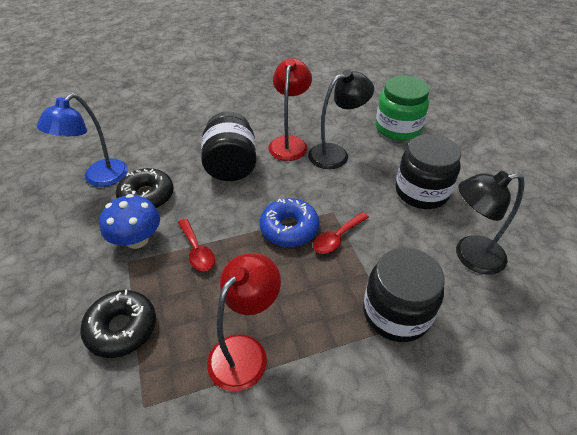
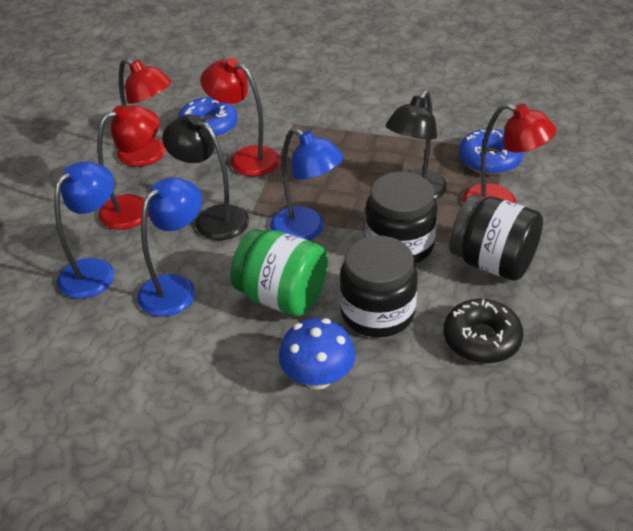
black donut: 2 -> 1
blue donut: 1 -> 2
blue lamp: 1 -> 3
red lamp: 2 -> 4
red spoon: 2 -> 0

